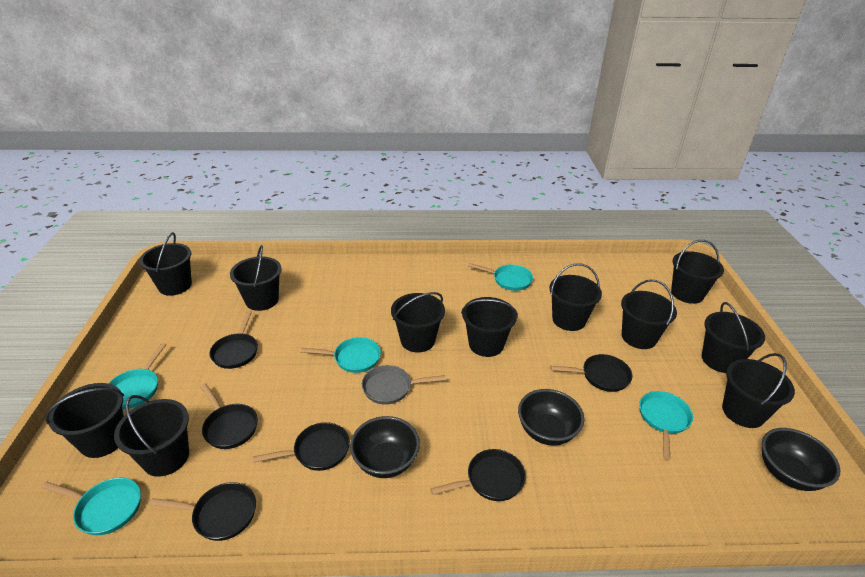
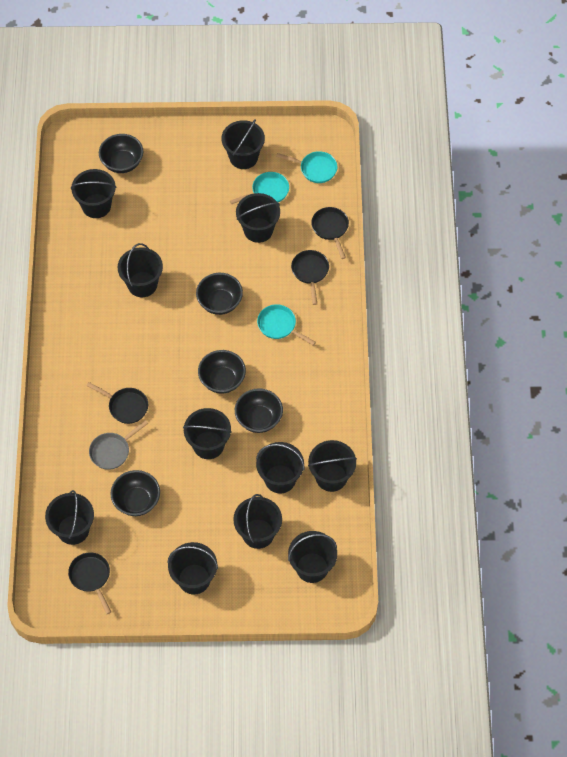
black bowl: 3 -> 5
black pan: 6 -> 4
turquoise pan: 5 -> 3

